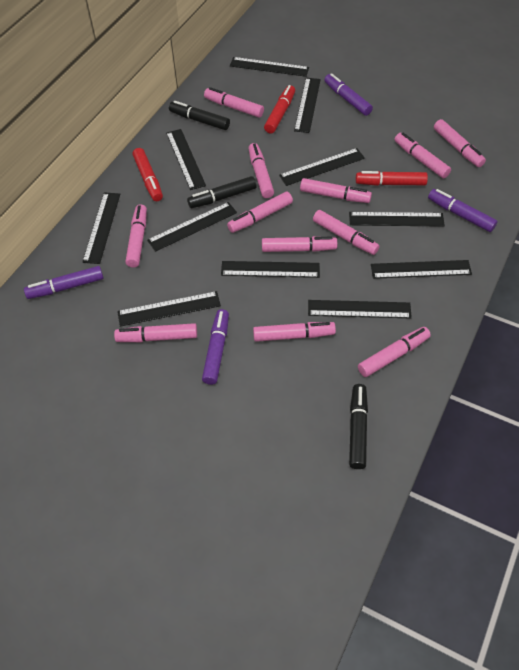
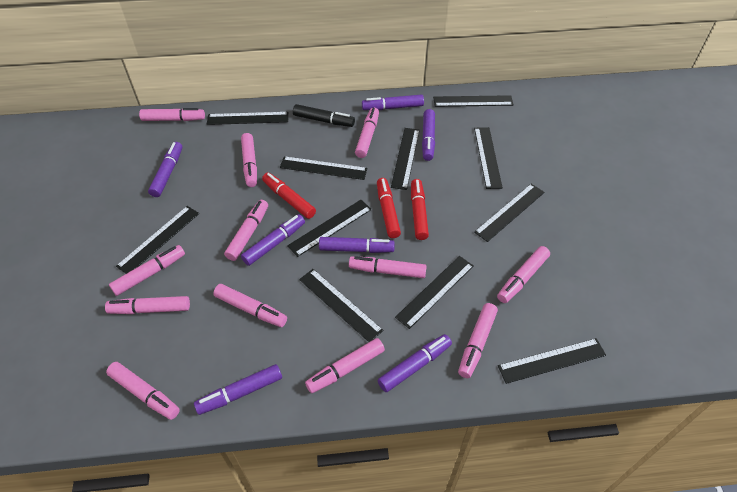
black marker: 3 -> 1
purple marker: 4 -> 7

